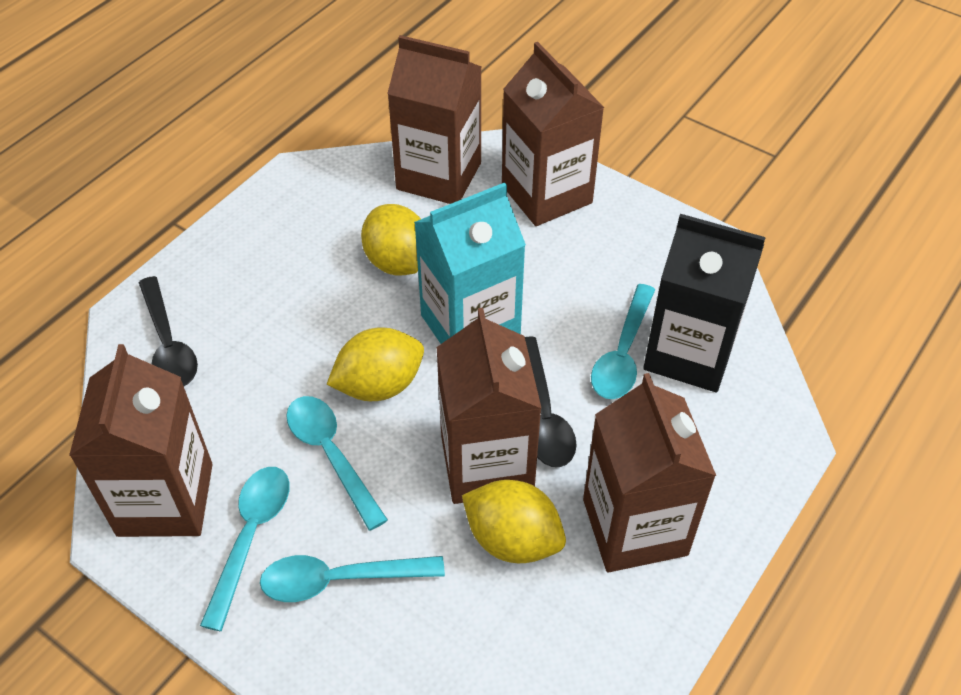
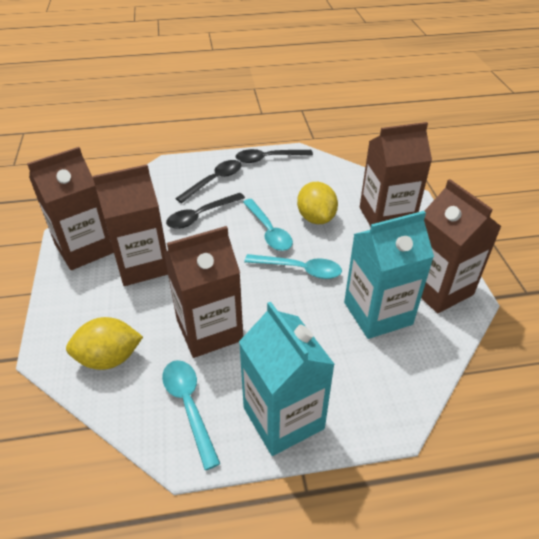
black carton: 1 -> 0
black spoon: 2 -> 3
turquoise carton: 1 -> 2
turquoise spoon: 4 -> 3
yellow lemon: 3 -> 2

